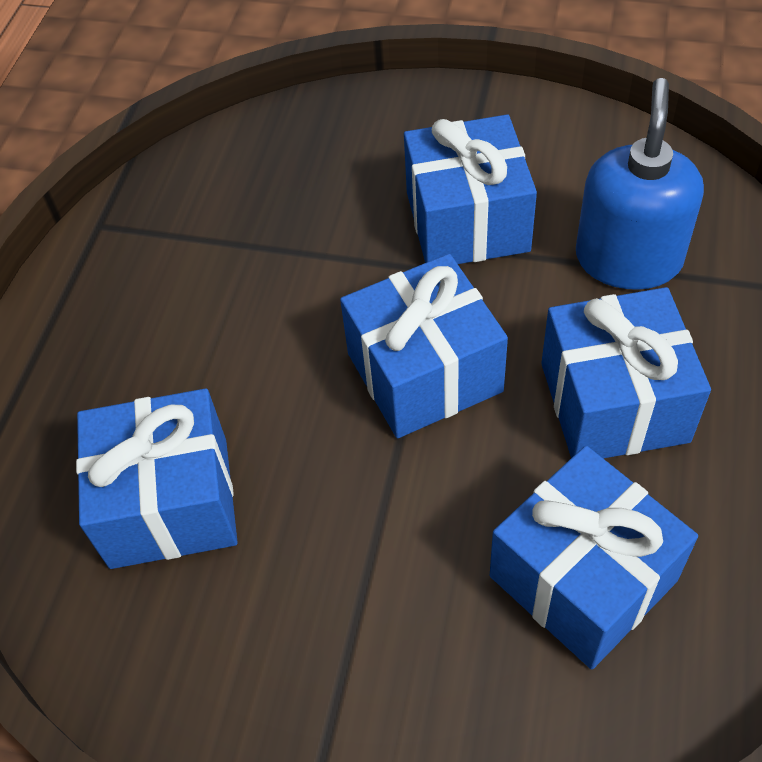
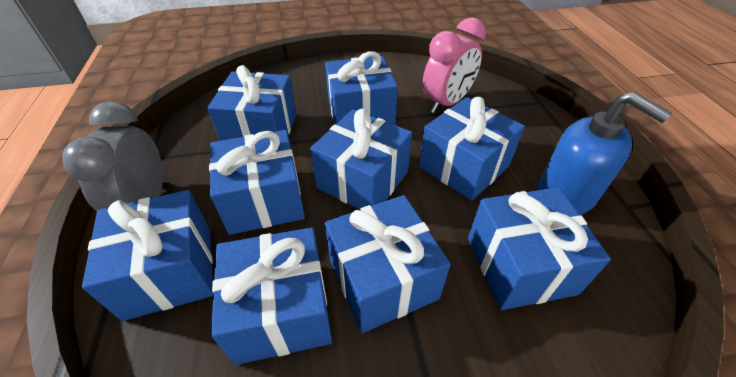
blue gift: 5 -> 9
grey clock: 0 -> 1
pink clock: 0 -> 1

